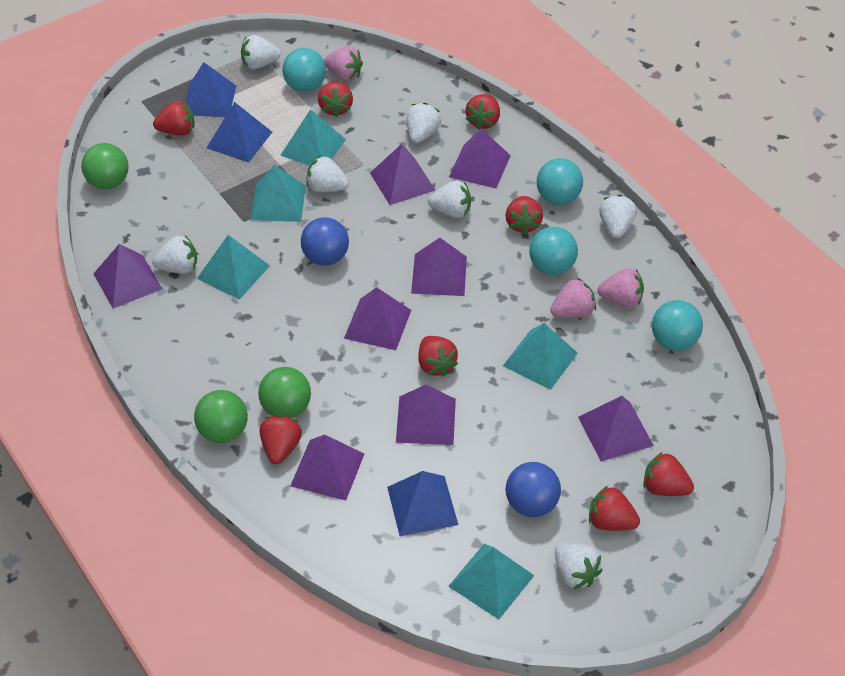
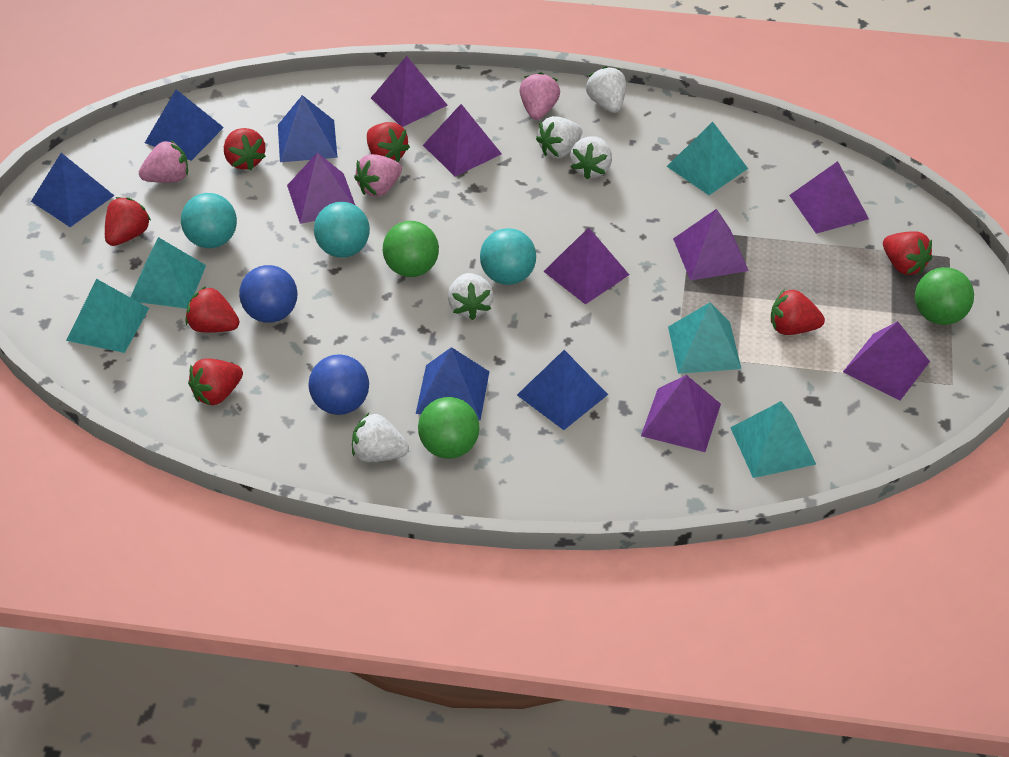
blue pyramid: 3 -> 5
red strawberry: 8 -> 7
turquoise ball: 4 -> 3
white strawberry: 7 -> 5

